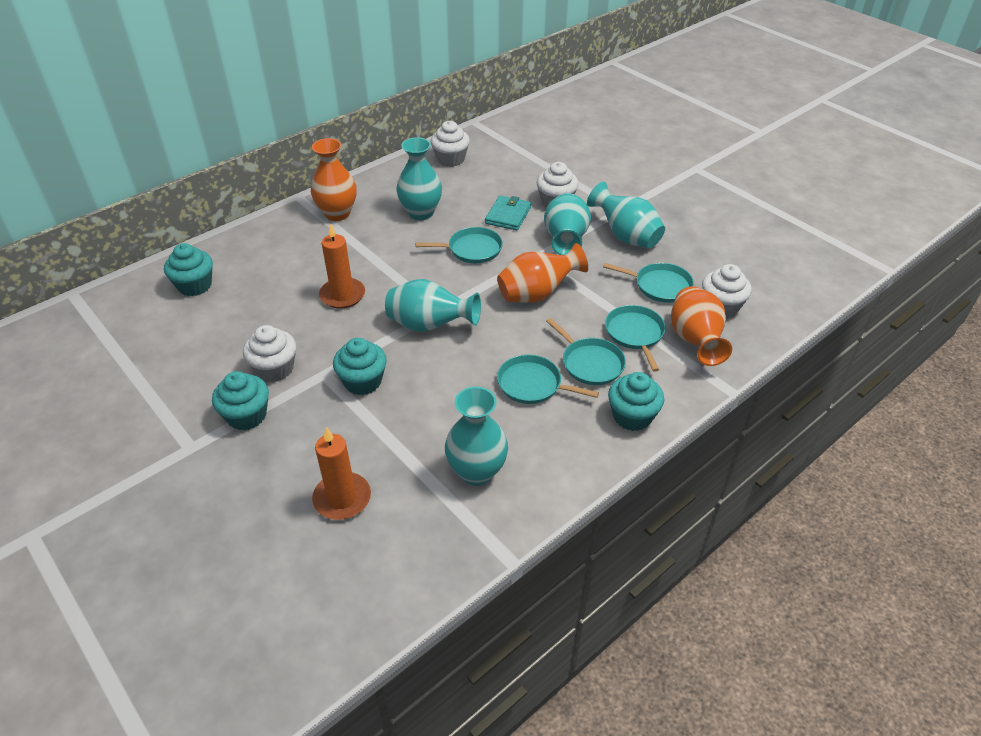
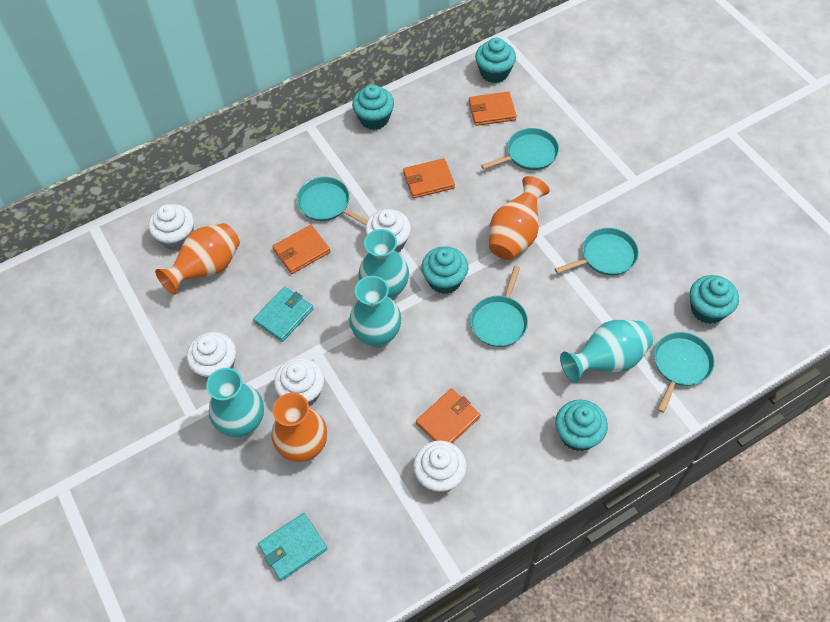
orange candle: 2 -> 0
orange wallet: 0 -> 4
turquoise cupcake: 4 -> 5
turquoise vase: 5 -> 4
turquoise wallet: 1 -> 2
white cupcake: 4 -> 5

